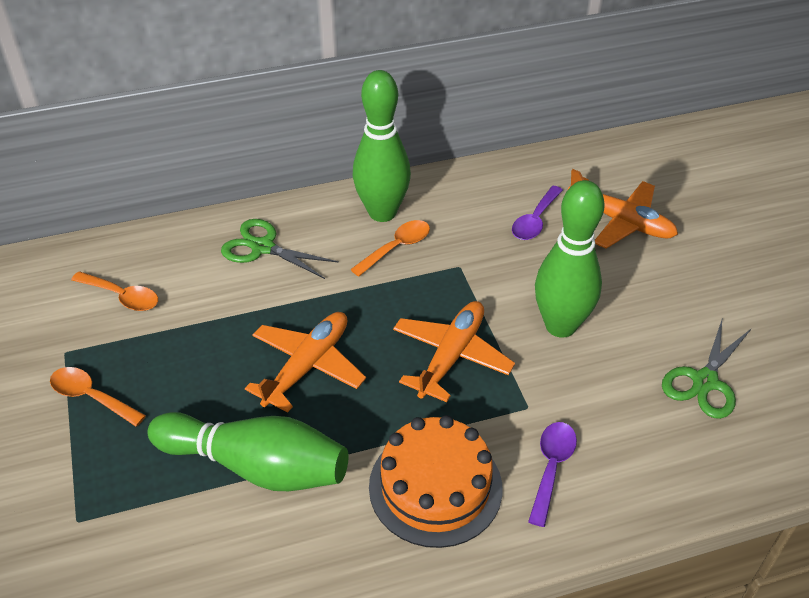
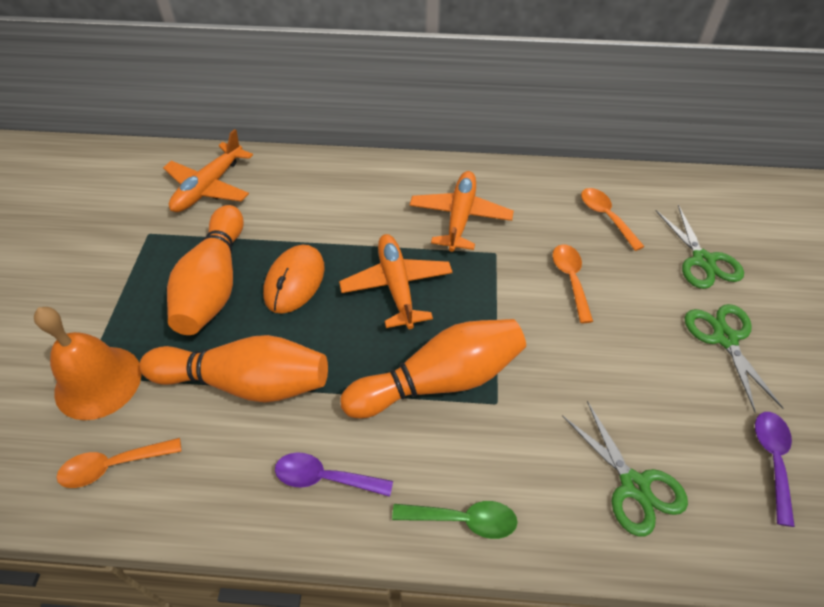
green bowling pin: 3 -> 0
green scissors: 2 -> 3
green spoon: 0 -> 1
orange bell: 0 -> 1
orange bowling pin: 0 -> 3
orange cake: 1 -> 0
orange mouse: 0 -> 1

